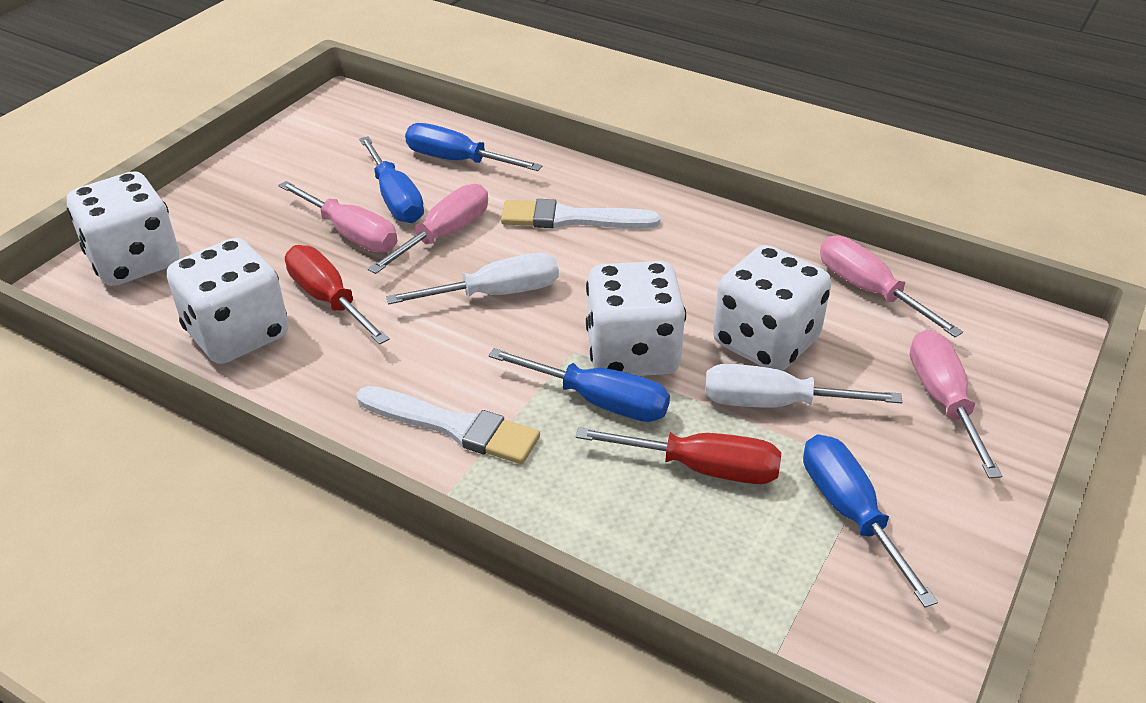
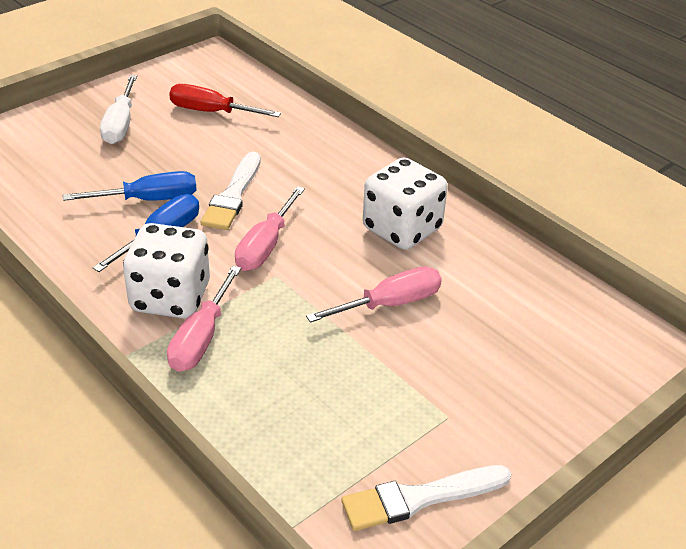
blue screwdriver: 4 -> 2
pink screwdriver: 4 -> 3
red screwdriver: 2 -> 1
white dice: 4 -> 2
white screwdriver: 2 -> 1

